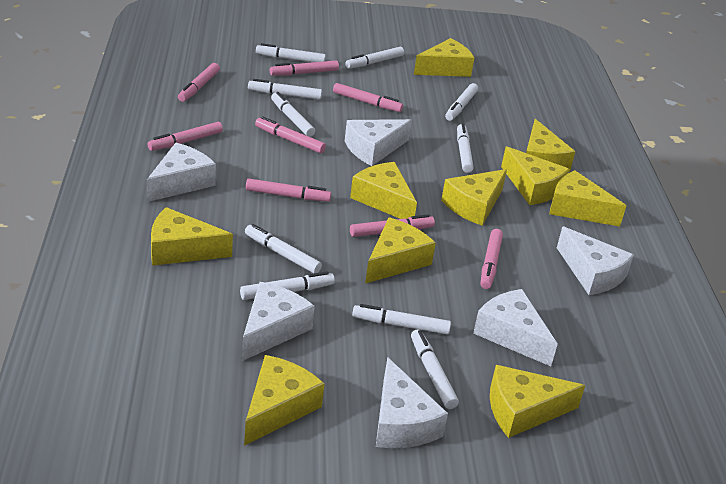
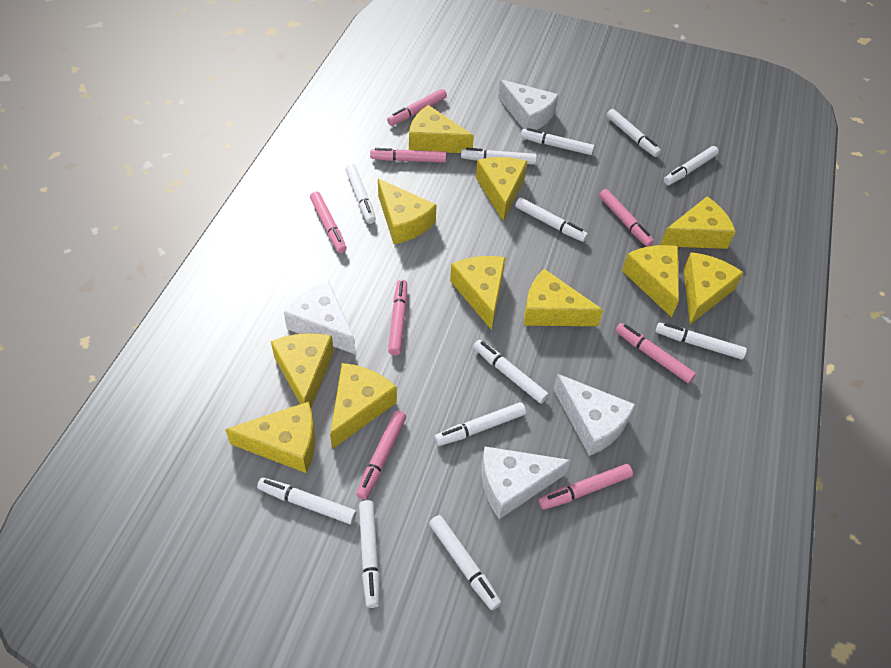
white cheese: 6 -> 4
white marker: 10 -> 12
yellow cheese: 10 -> 11

